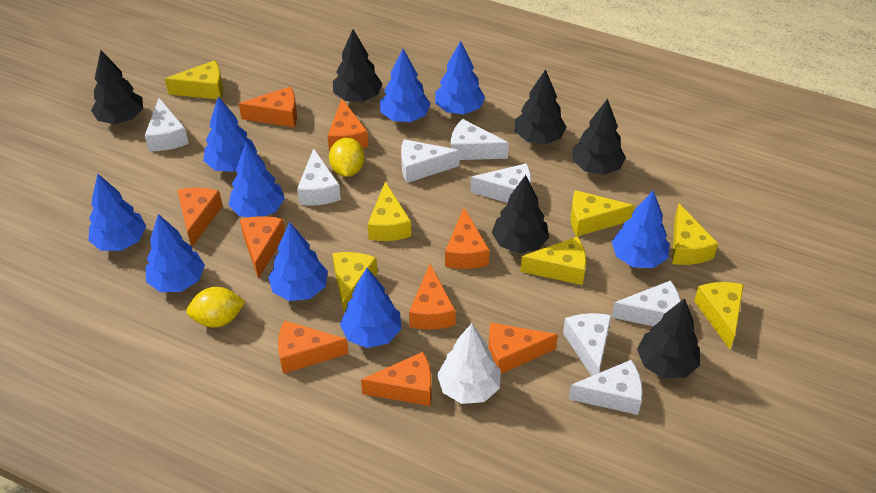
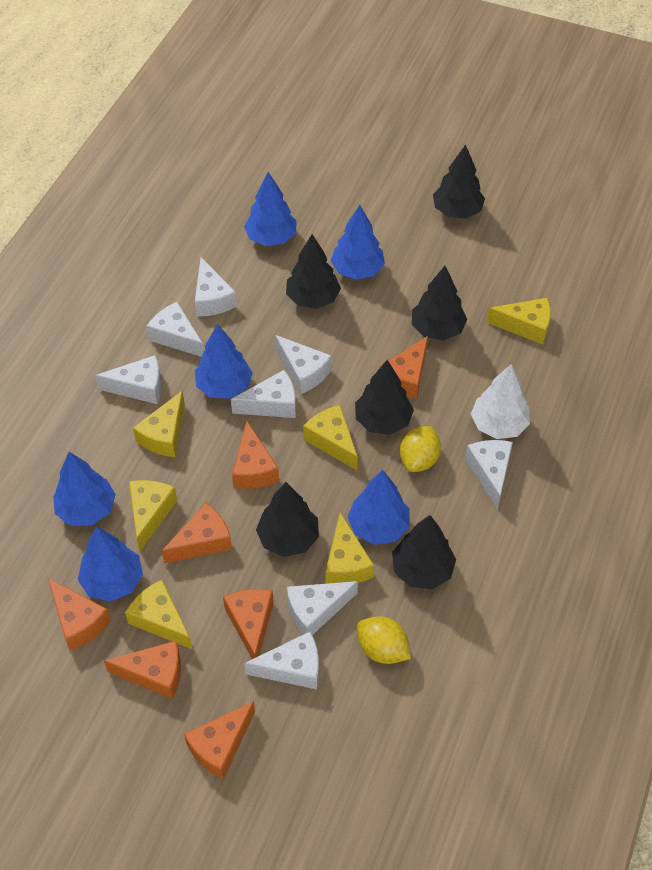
blue tree: 9 -> 6
orange cheese: 9 -> 7
yellow cheese: 7 -> 6

